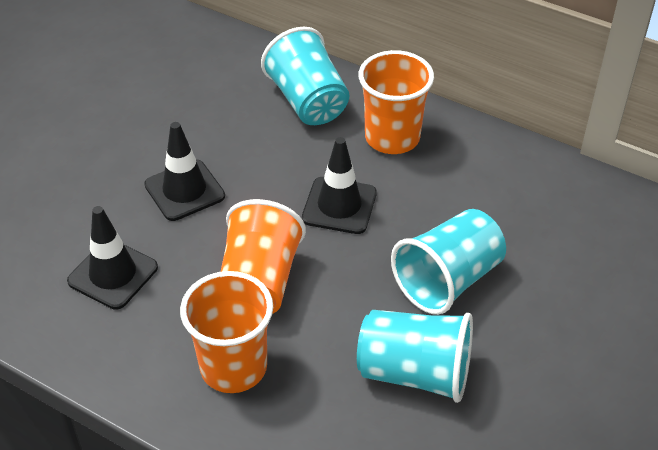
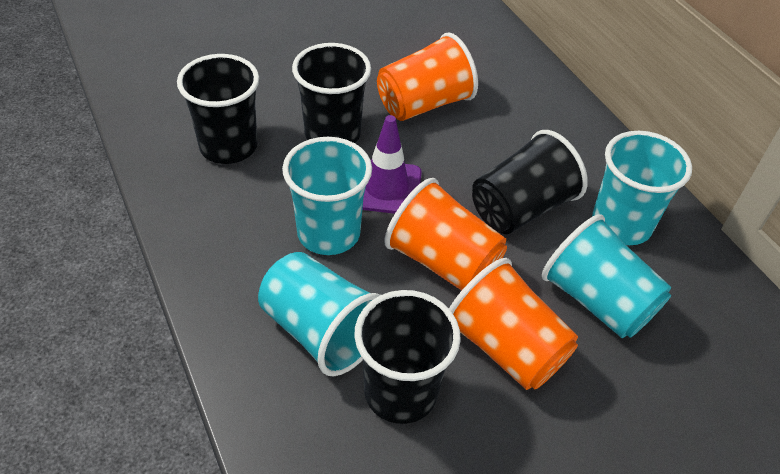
black cup: 0 -> 4
black traffic cone: 3 -> 0
purple traffic cone: 0 -> 1
turquoise cup: 3 -> 4

